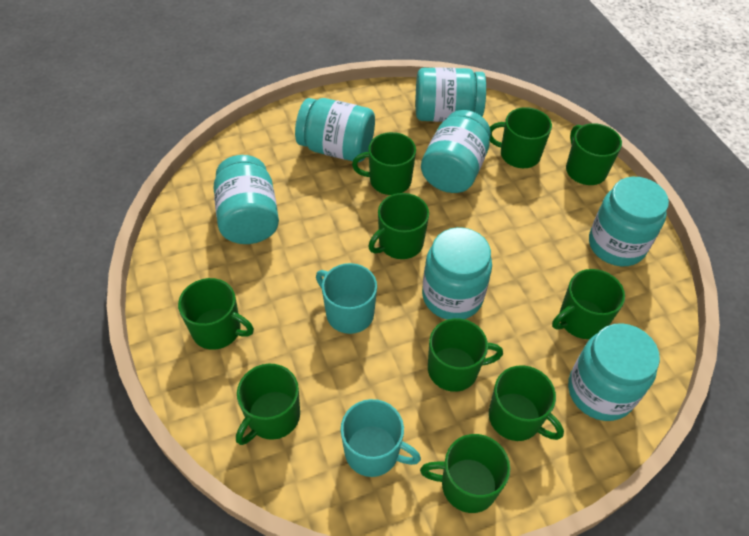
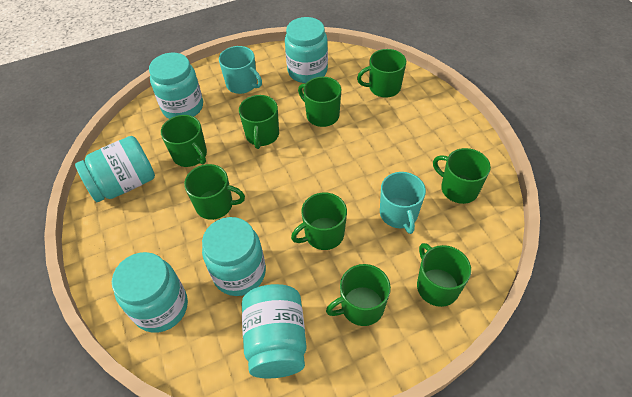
green mug: 10 -> 9
turquoise jar: 7 -> 6

